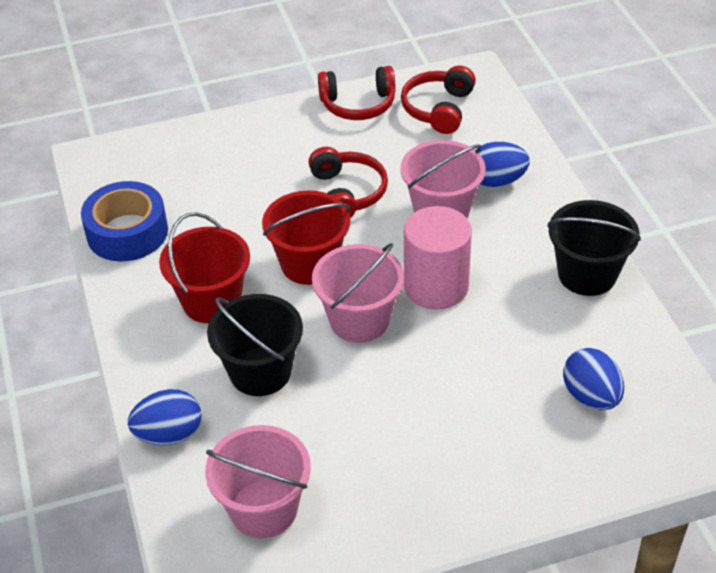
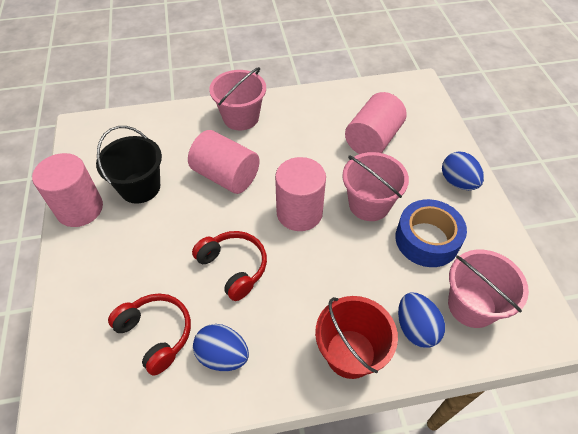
black bucket: 2 -> 1
pink cylinder: 1 -> 4
red bucket: 2 -> 1
red headphones: 3 -> 2

